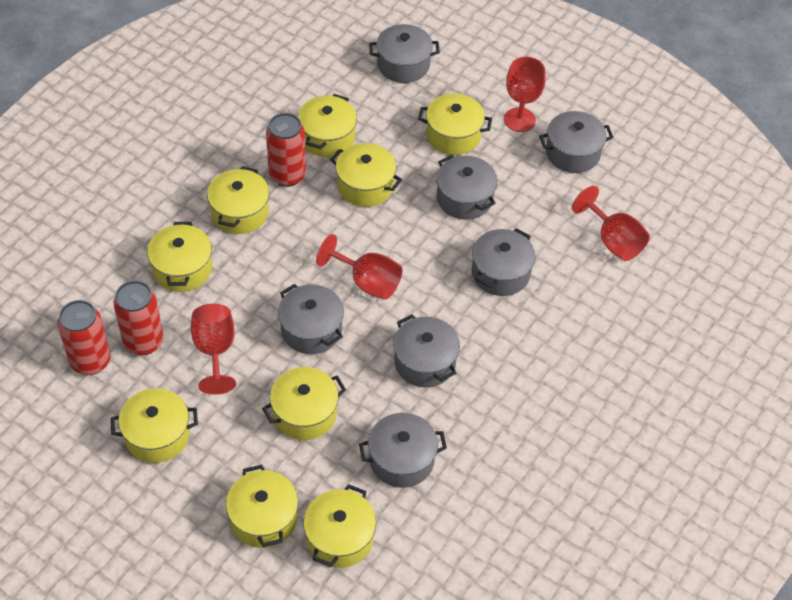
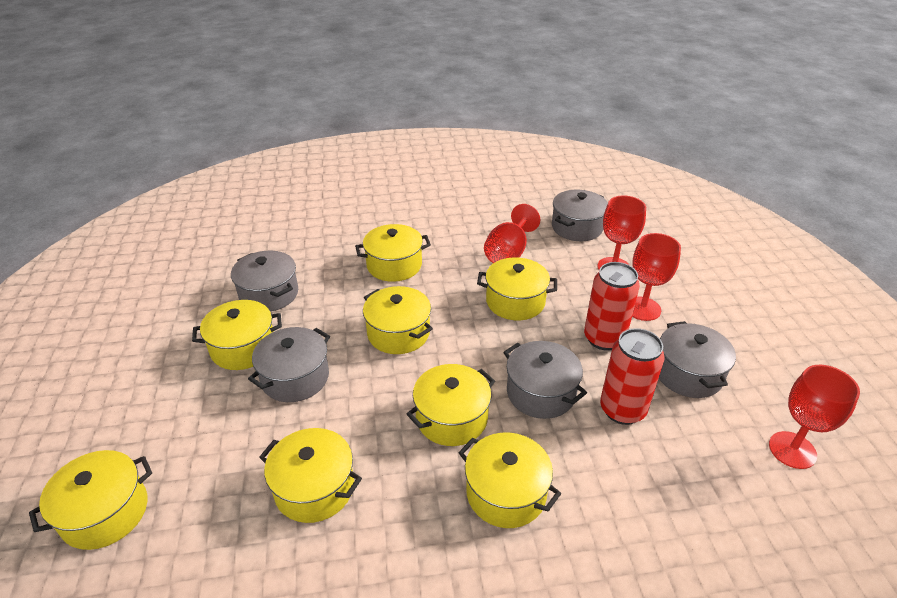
grey pot: 7 -> 5
red can: 3 -> 2
yellow pot: 9 -> 8

